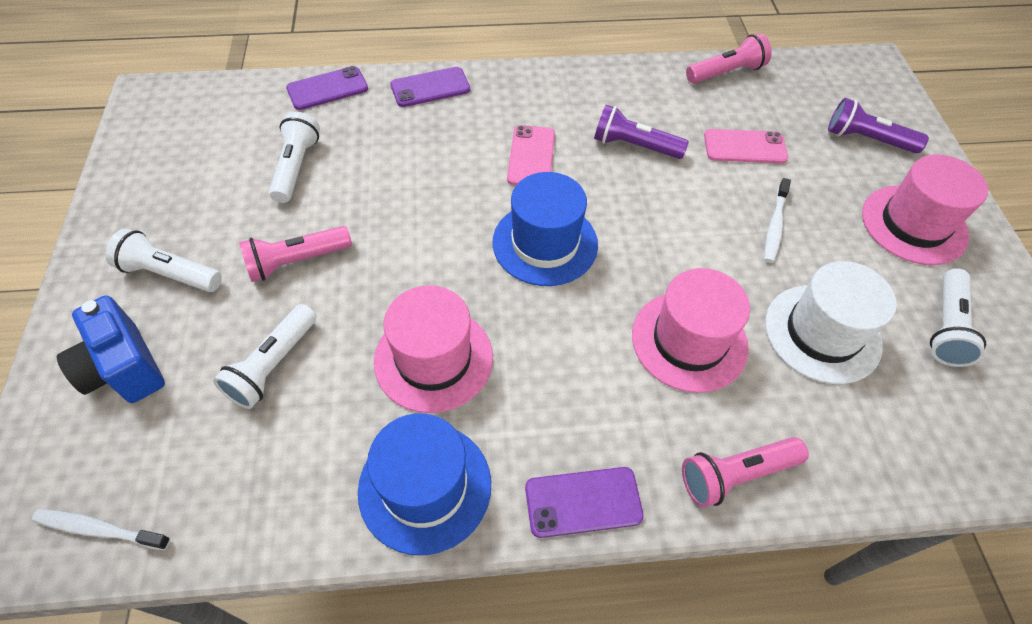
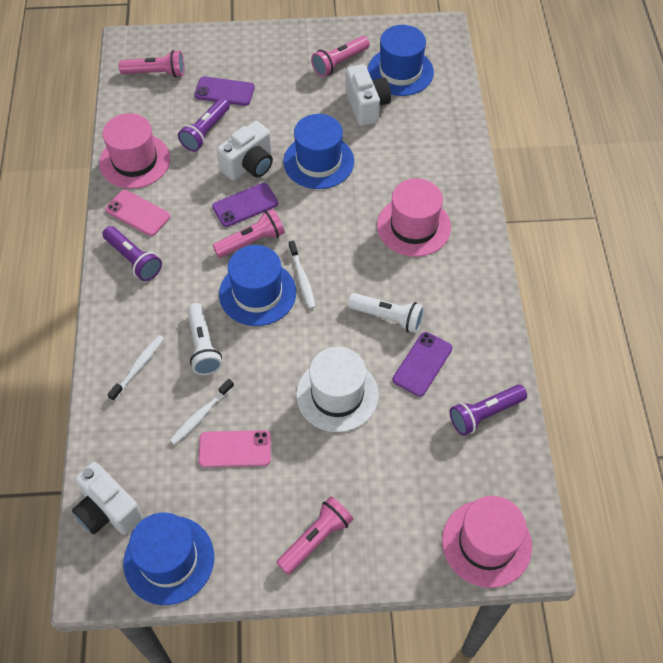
blue camera: 1 -> 0
blue hat: 2 -> 4
pink flashlight: 3 -> 4
purple flashlight: 2 -> 3
white camera: 0 -> 3
white flashlight: 4 -> 2
white toothbrush: 2 -> 3

